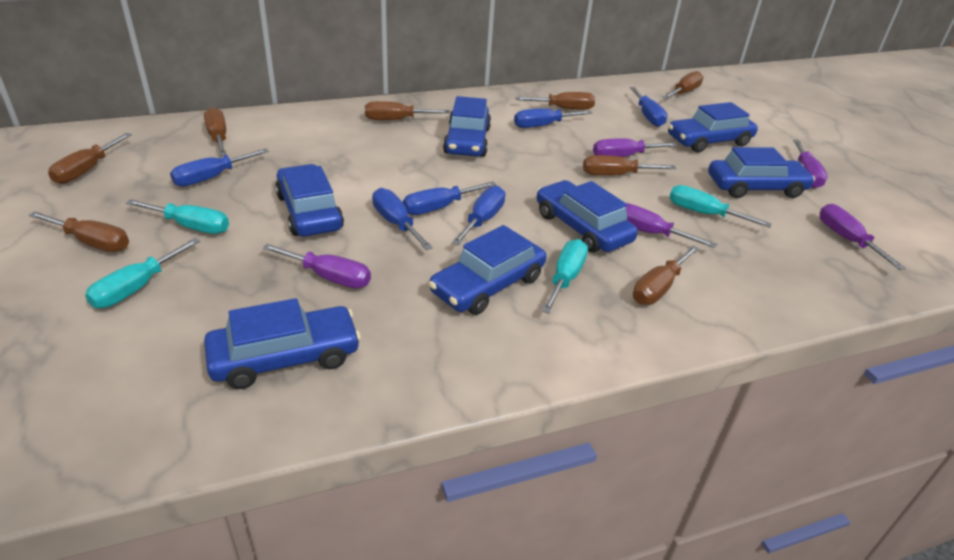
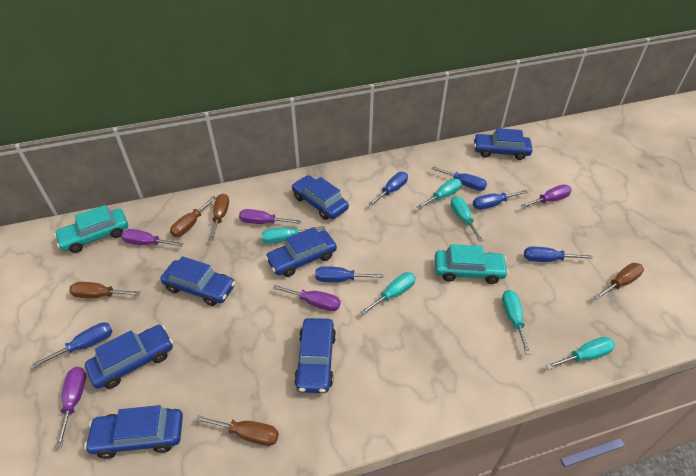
brown screwdriver: 8 -> 5
turquoise car: 0 -> 2
turquoise screwdriver: 4 -> 6

